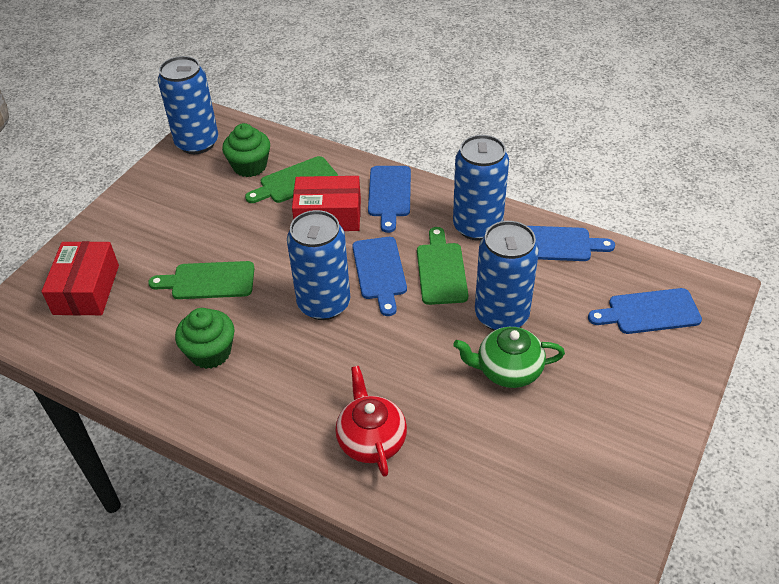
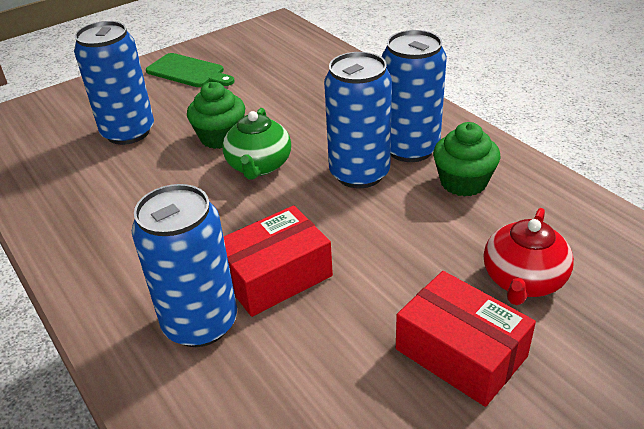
blue cutting board: 4 -> 0
green cutting board: 3 -> 1

